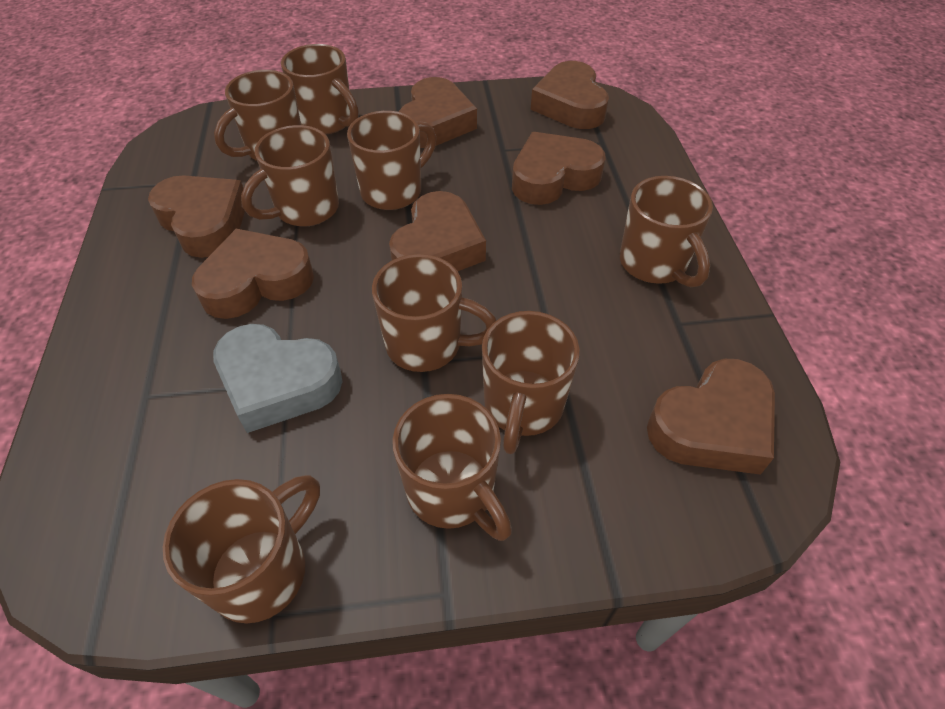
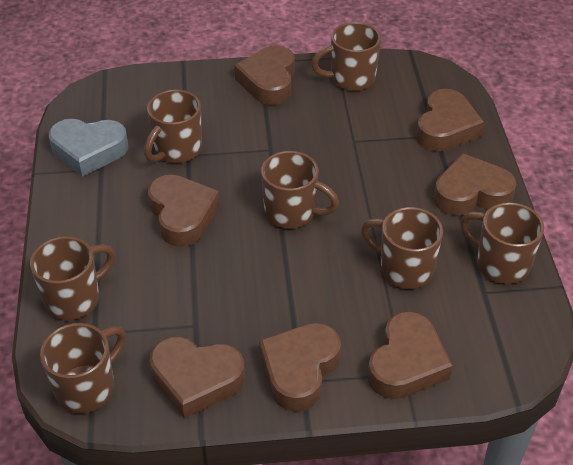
brown mug: 9 -> 7

